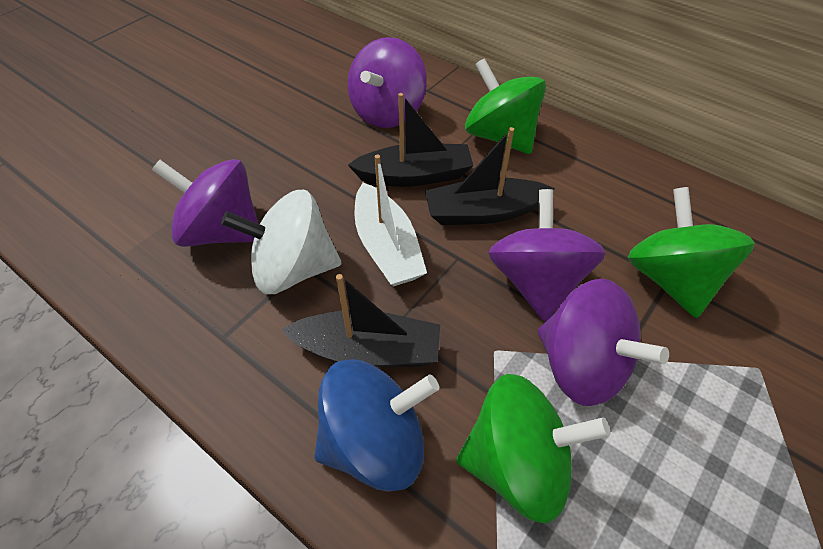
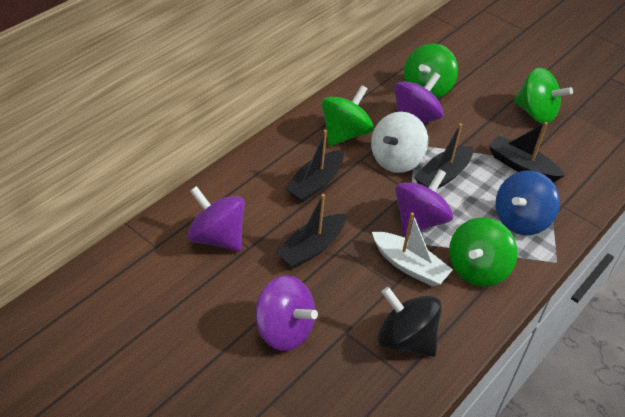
black boat: 3 -> 4
black spinning top: 0 -> 1
green spinning top: 3 -> 4

